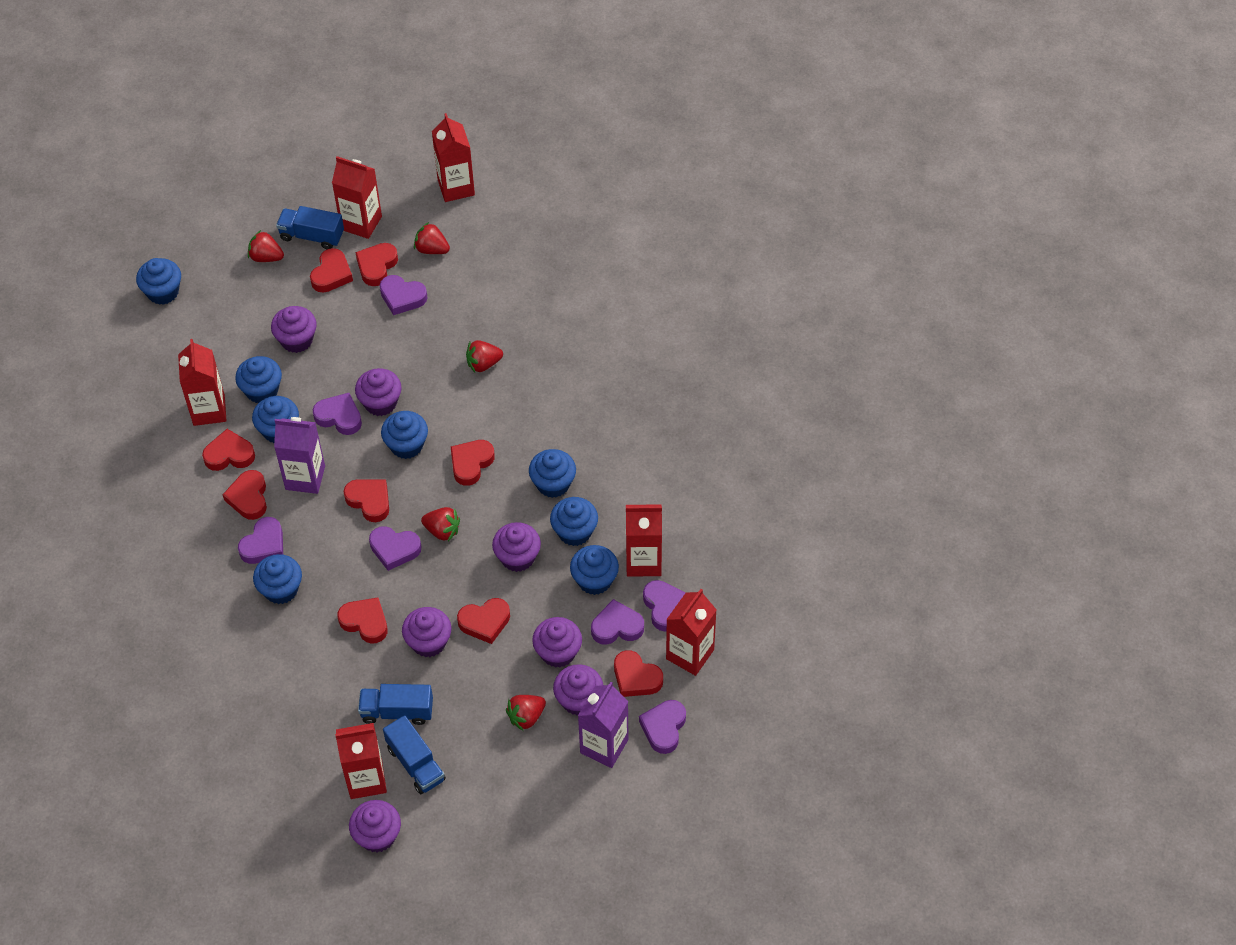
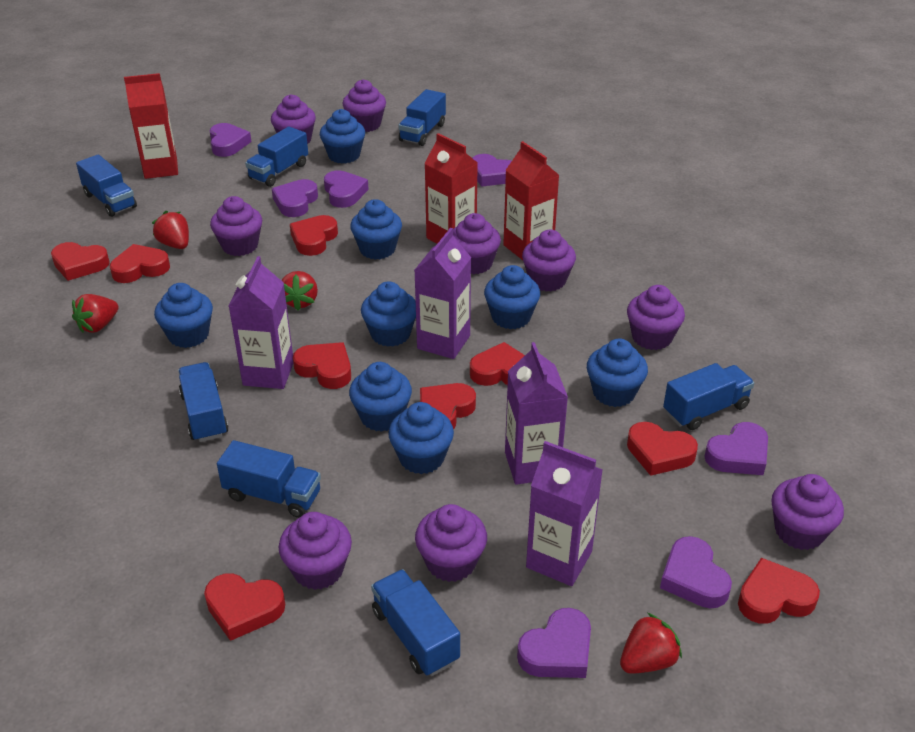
blue truck: 3 -> 7
purple carton: 2 -> 4
purple cupcake: 7 -> 9
red carton: 6 -> 3
red strawberry: 5 -> 4

